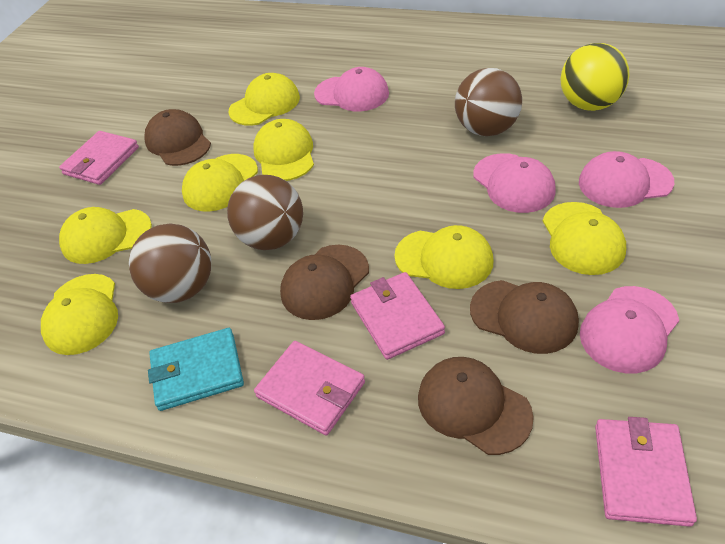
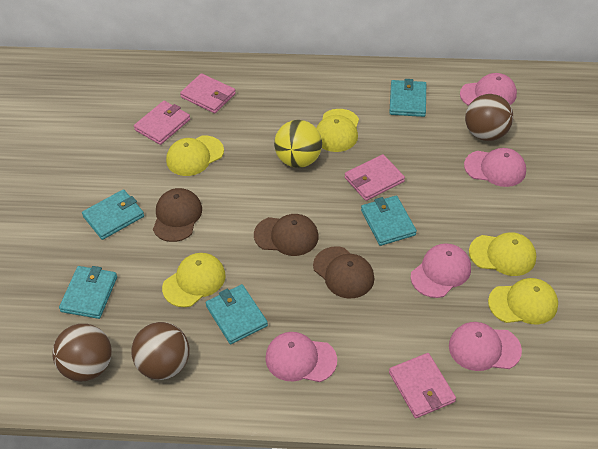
brown cap: 4 -> 3
pink cap: 4 -> 5
turquoise wallet: 1 -> 5
yellow cap: 7 -> 5

